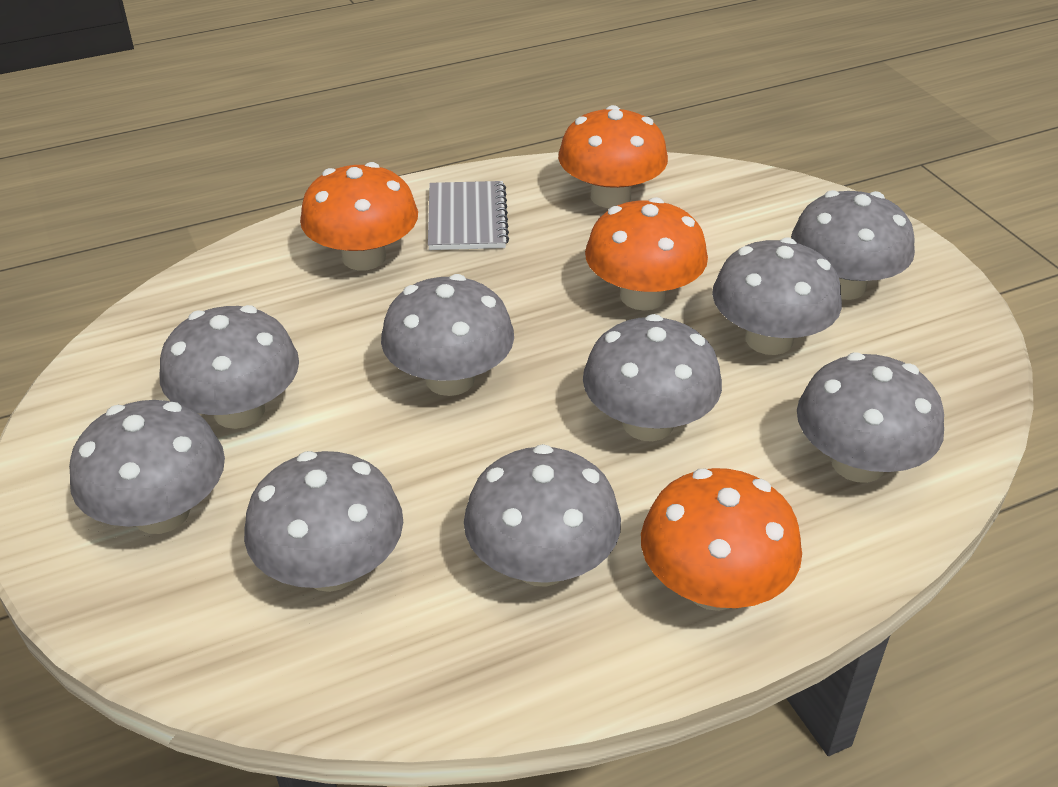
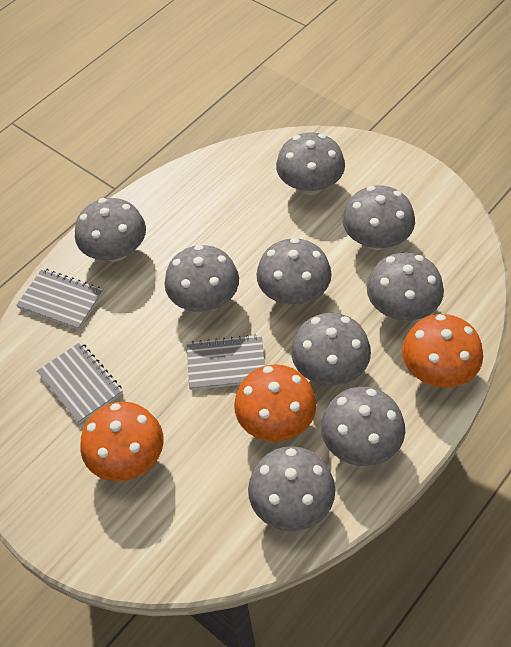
grey notebook: 1 -> 3
orange mushroom: 4 -> 3

